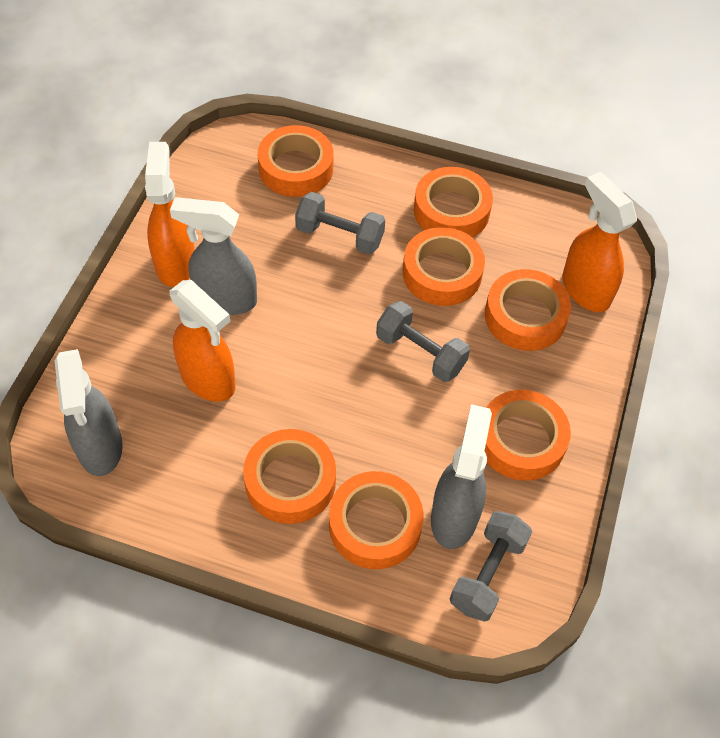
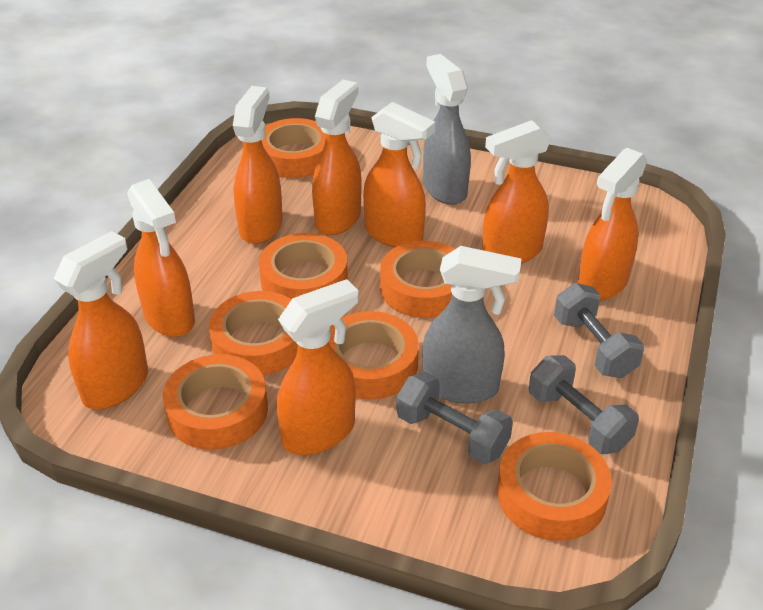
grey spray bottle: 3 -> 2
orange spray bottle: 3 -> 8

